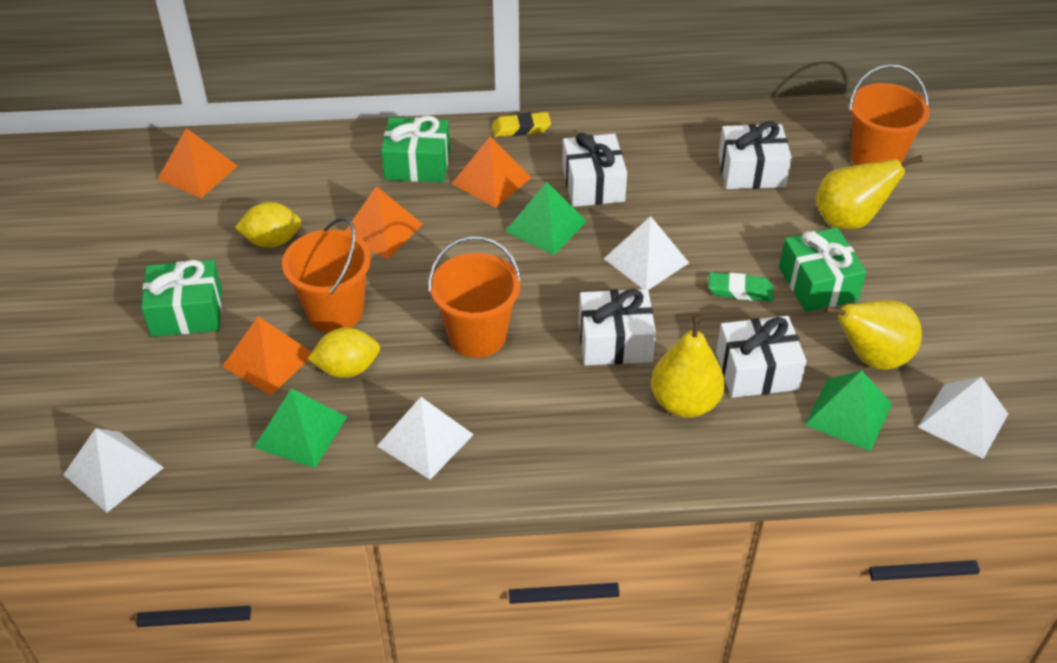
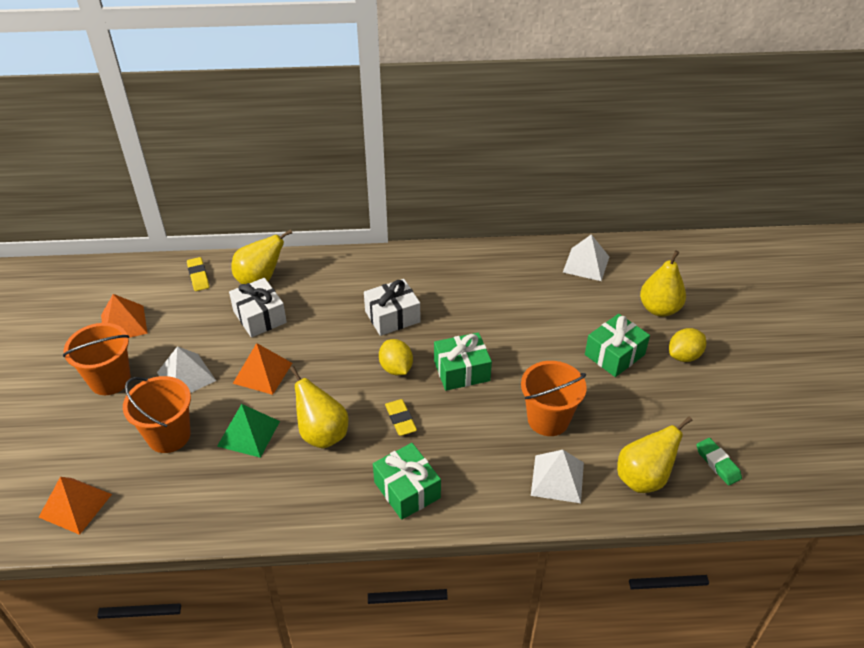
green pyramid: 3 -> 1
orange pyramid: 4 -> 3
white gift: 4 -> 2
white pyramid: 4 -> 3
yellow eraser: 1 -> 2
yellow pear: 3 -> 4

